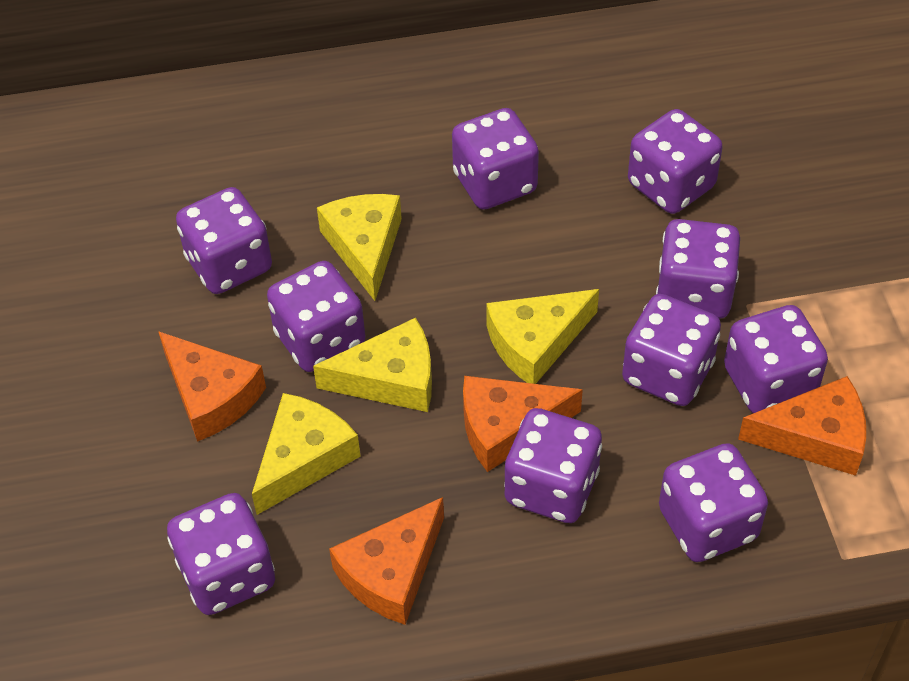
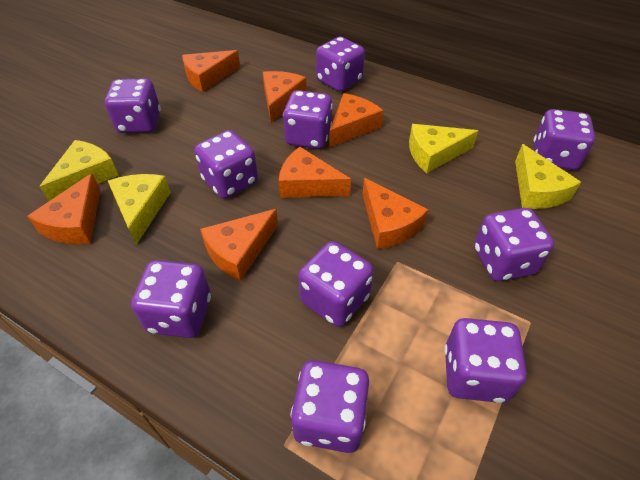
orange cheese: 4 -> 7

